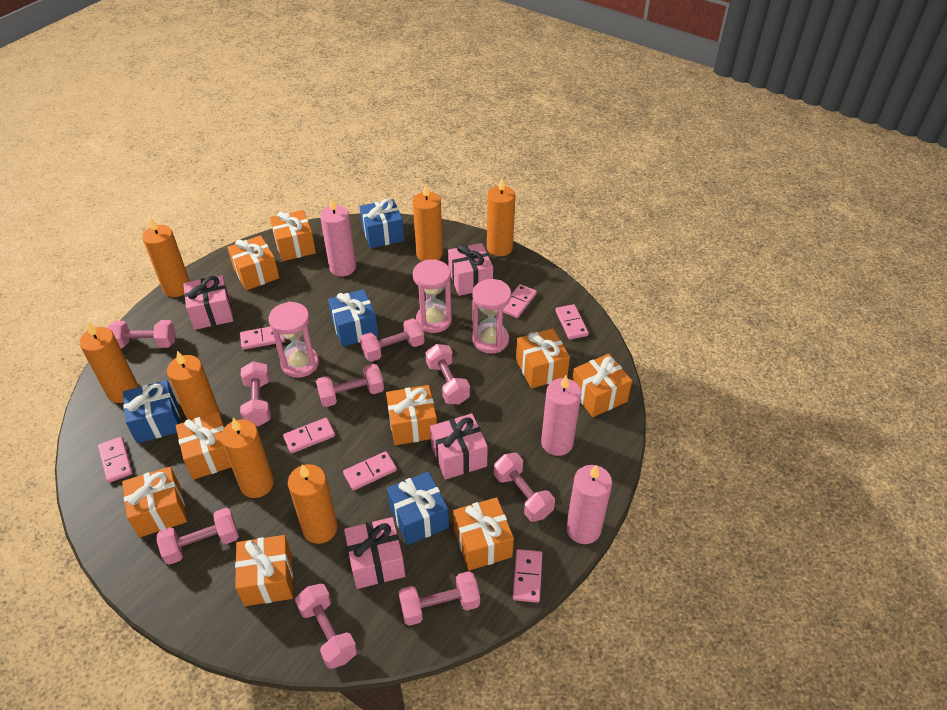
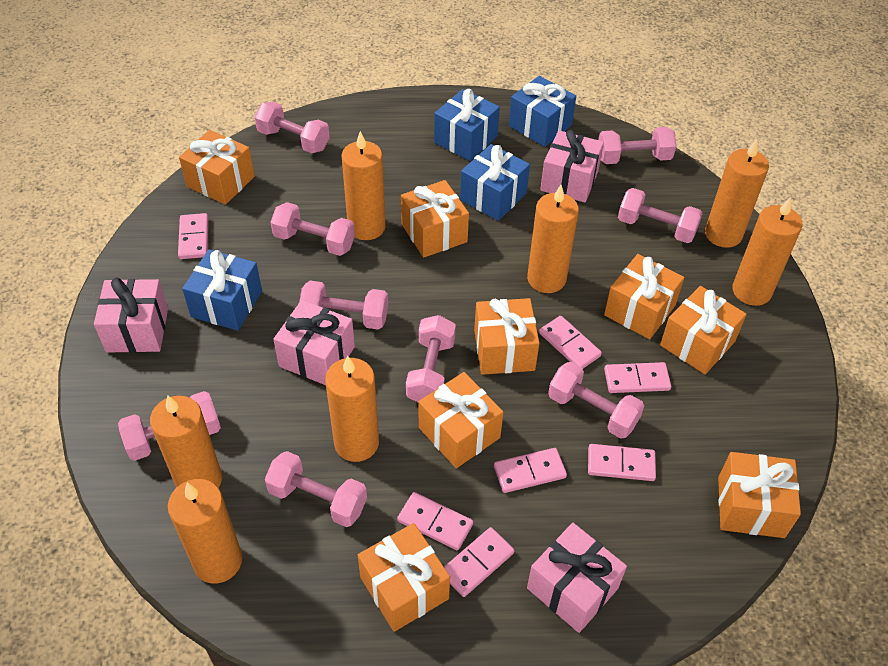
orange gift: 9 -> 8
pink candle: 3 -> 0
pink hourglass: 3 -> 0

